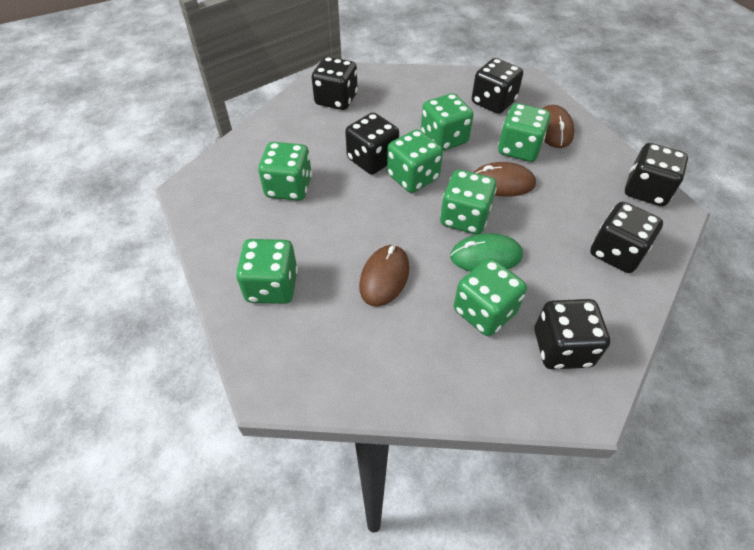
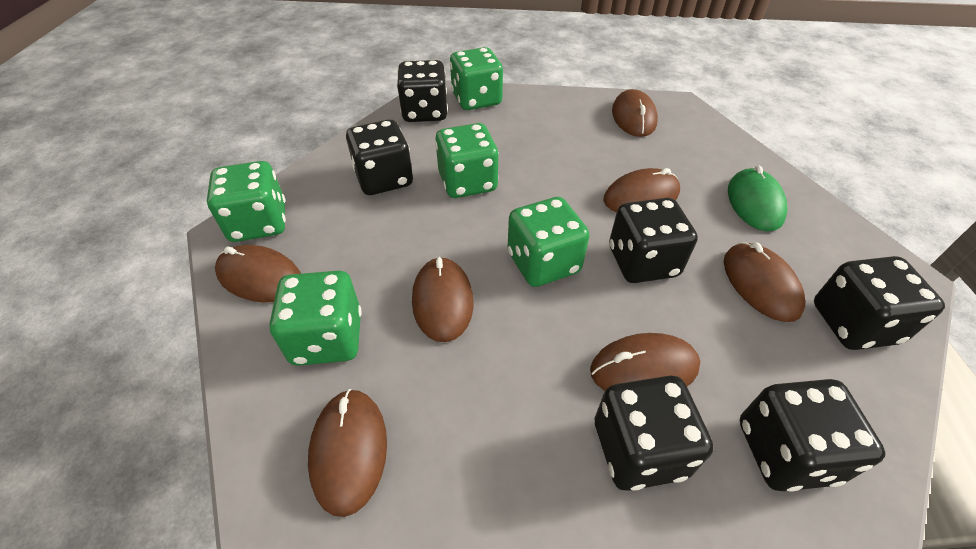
brown mouse: 3 -> 7
green dice: 7 -> 5

